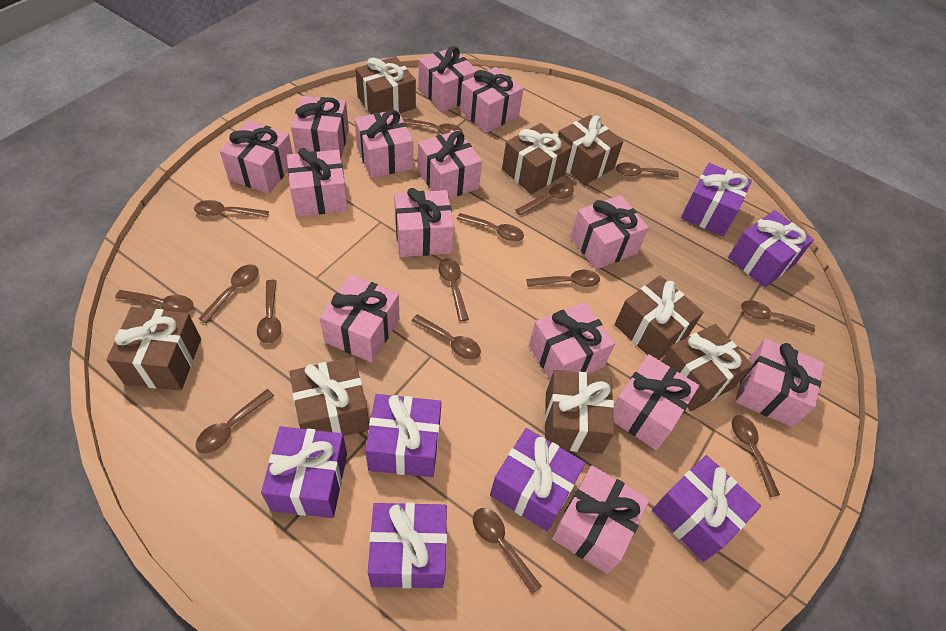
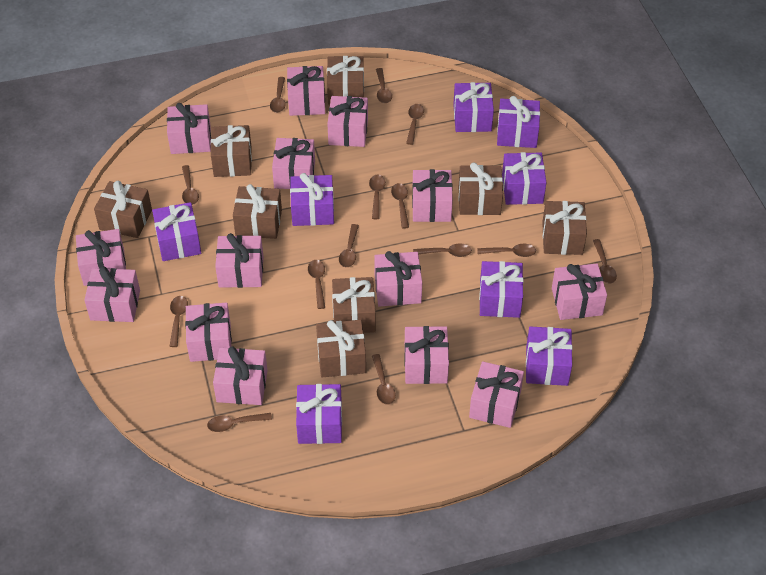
brown spoon: 15 -> 14
purple gift: 7 -> 8

